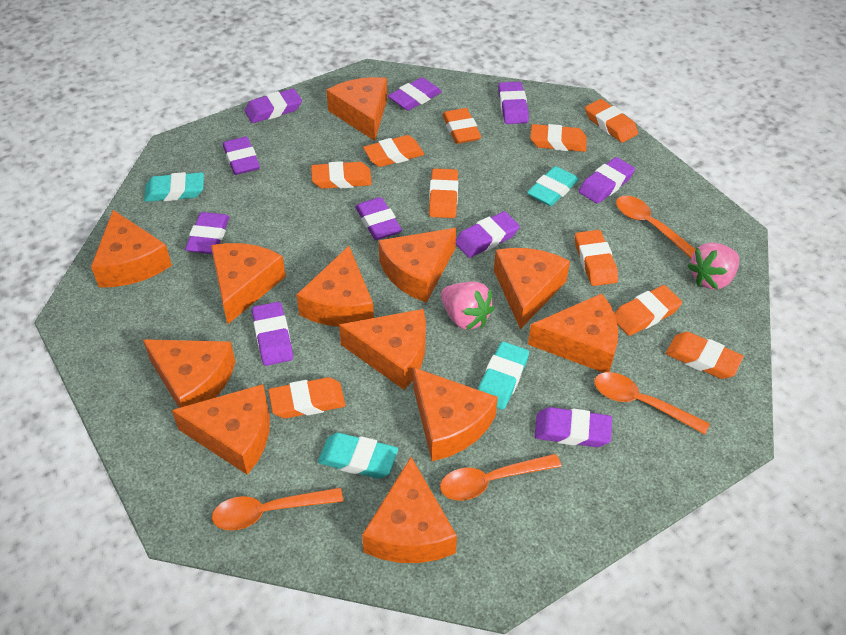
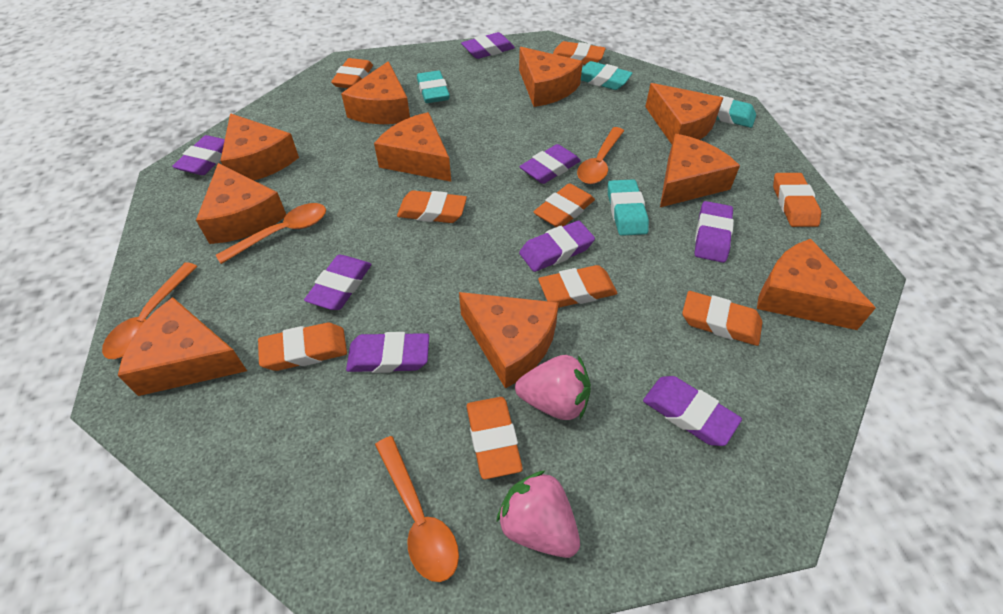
orange cheese: 12 -> 10
orange eraser: 10 -> 9
purple eraser: 10 -> 8

